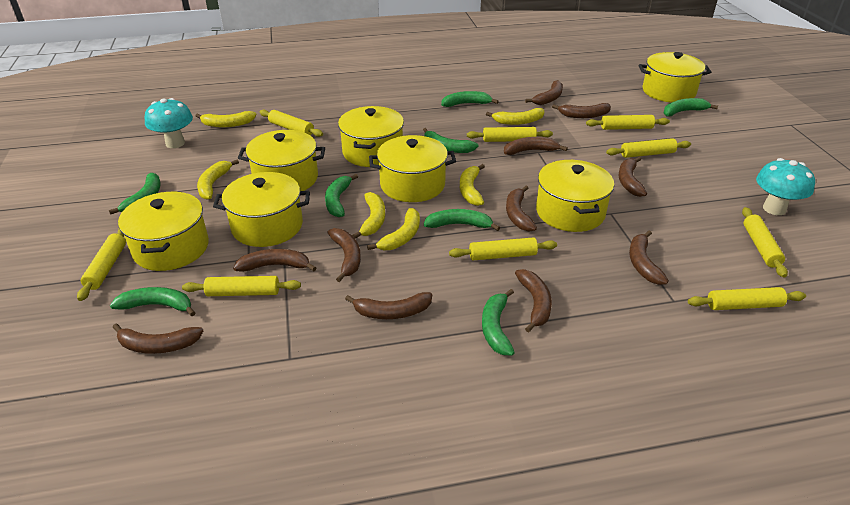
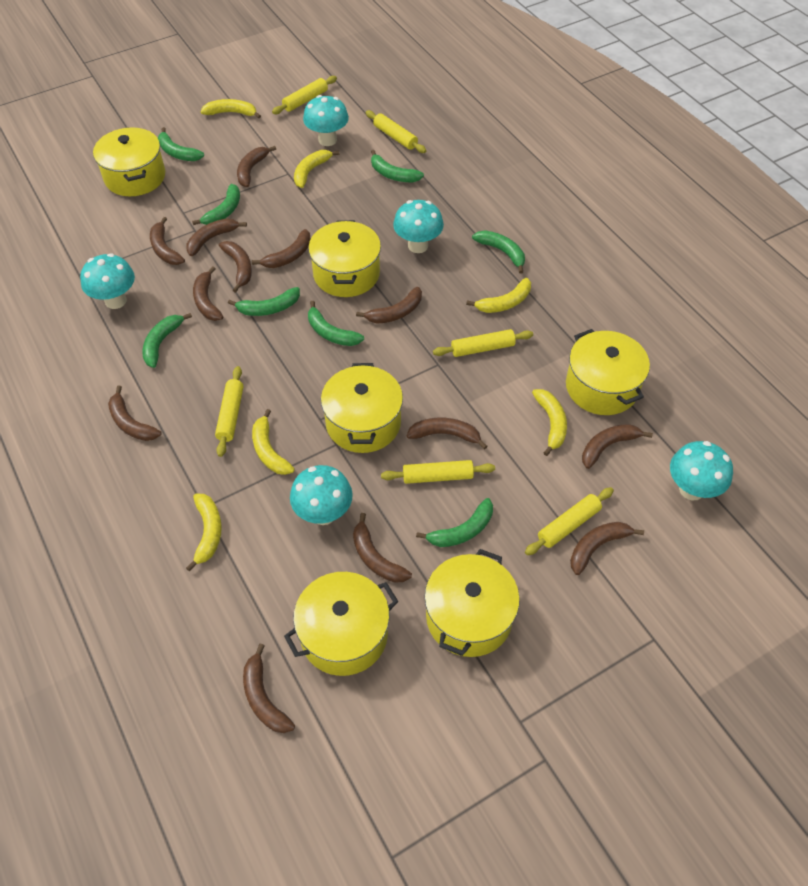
brown banana: 11 -> 13
turquoise mushroom: 2 -> 5
yellow pot: 7 -> 6
yellow rolling pin: 9 -> 6

